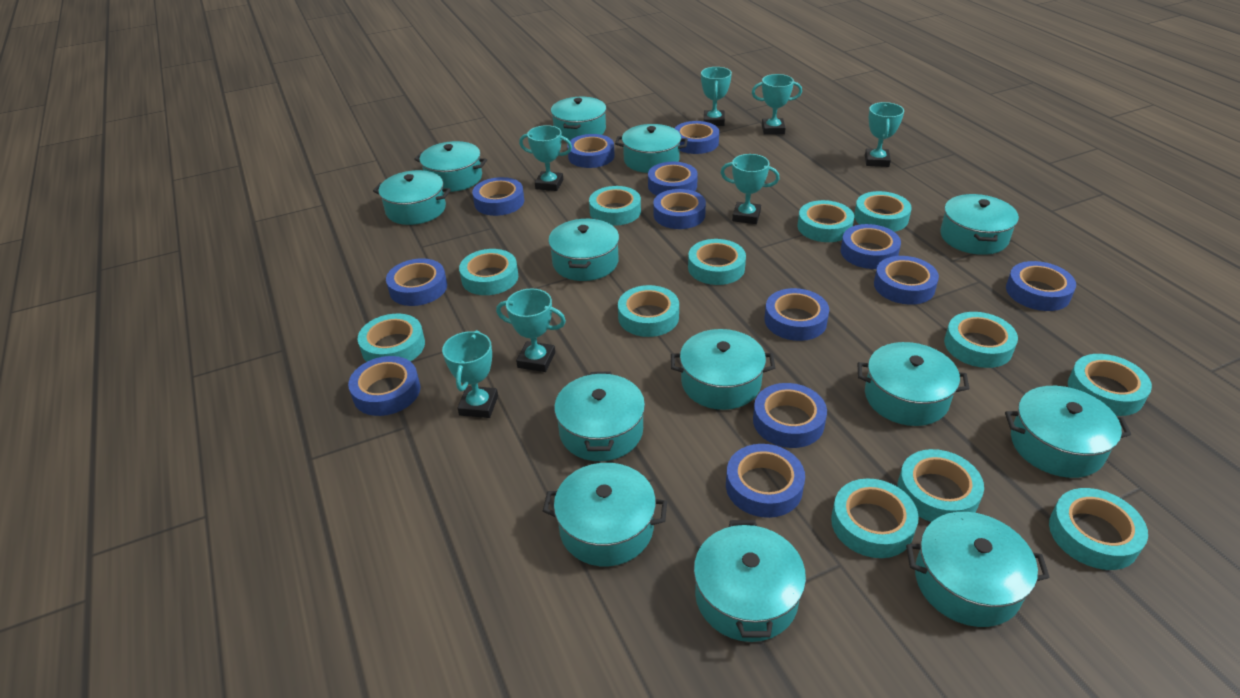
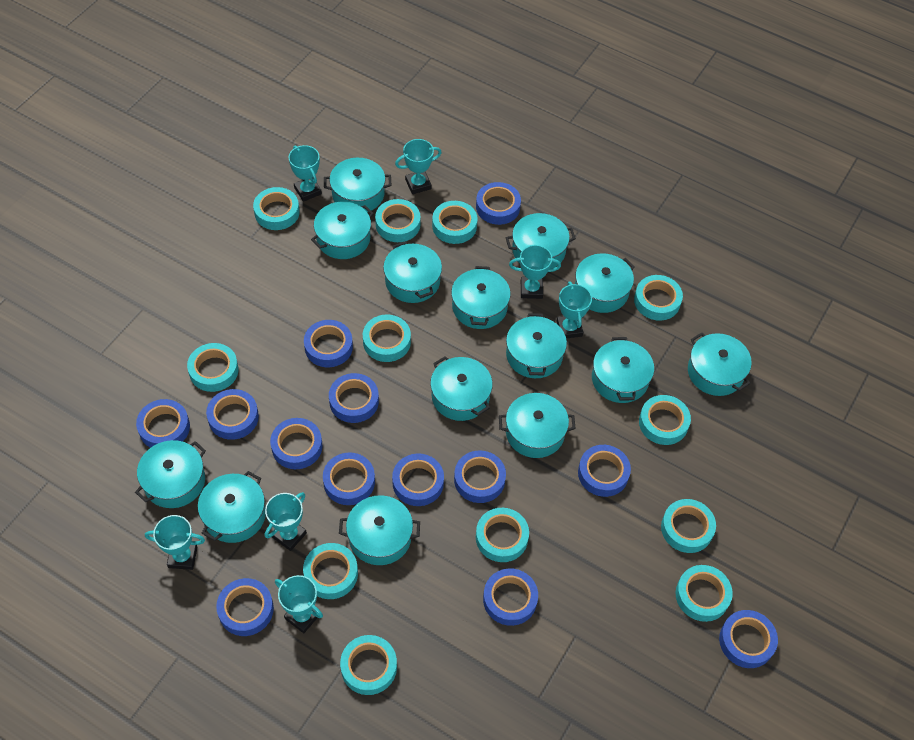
turquoise pot: 13 -> 14

